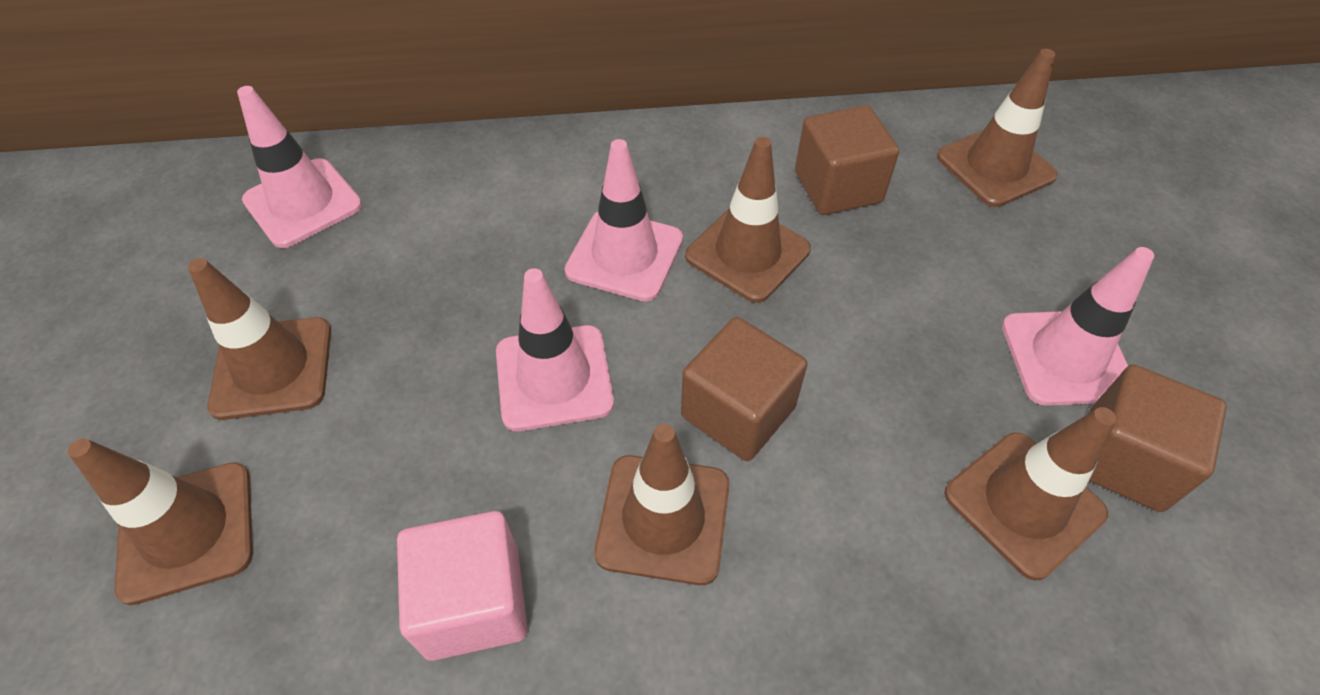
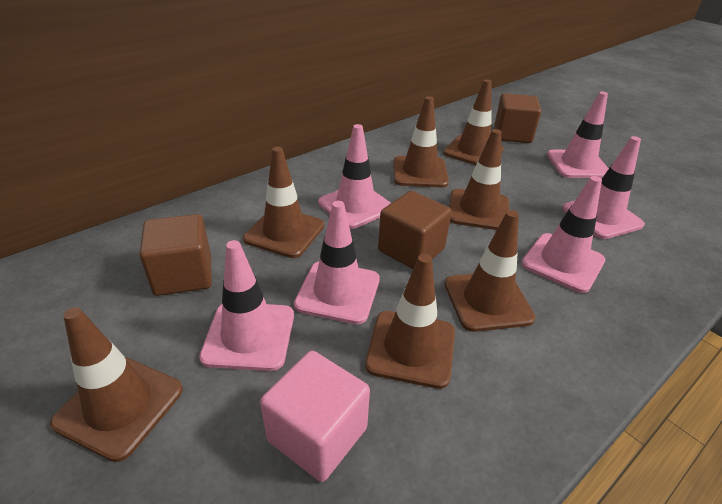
brown traffic cone: 6 -> 7
pink traffic cone: 4 -> 6

